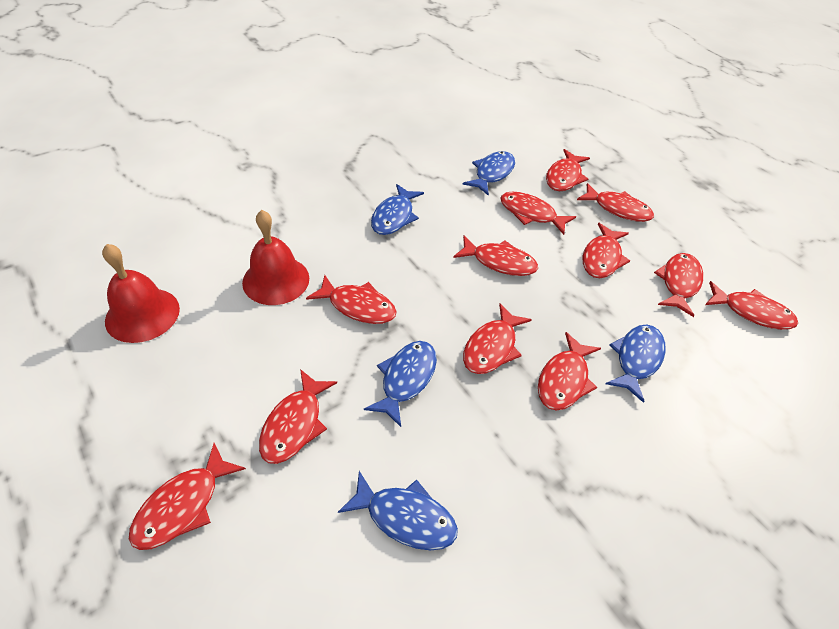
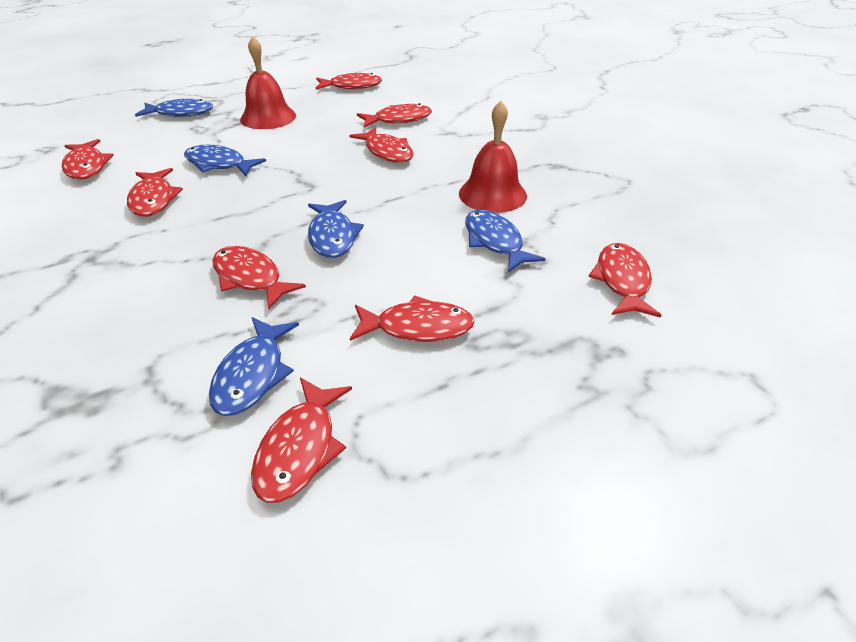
red fish: 12 -> 9

